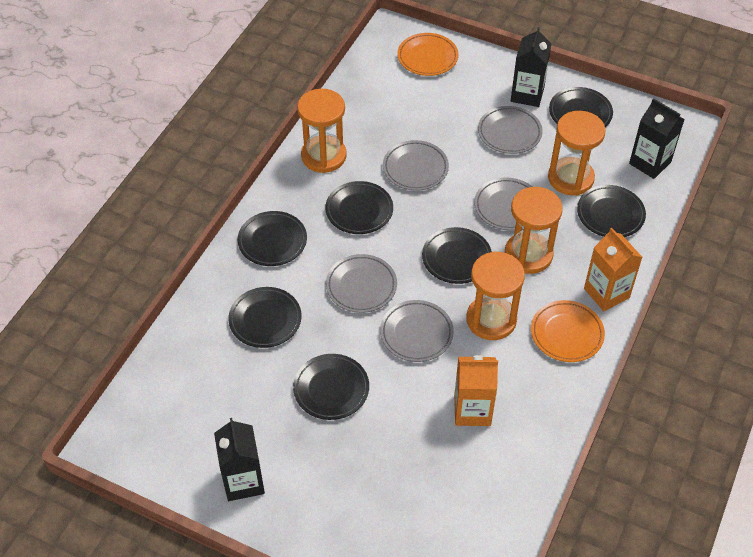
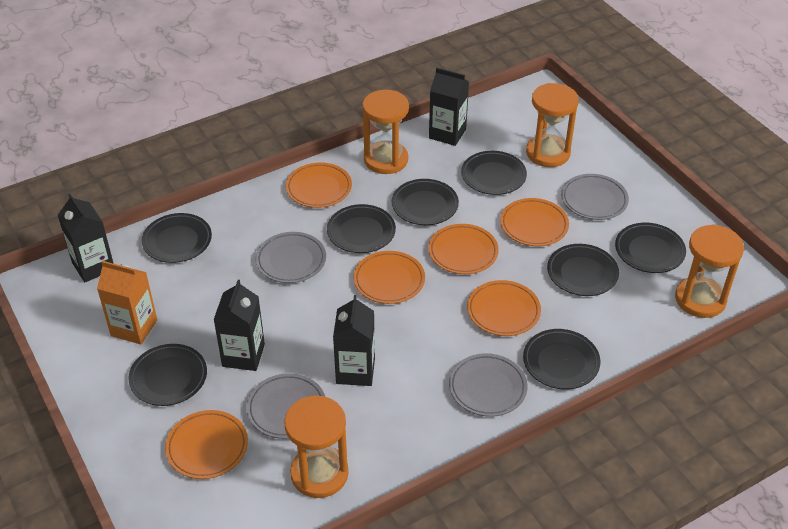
black carton: 3 -> 4
black plate: 7 -> 8
grey plate: 5 -> 4
orange carton: 2 -> 1
orange plate: 2 -> 6

